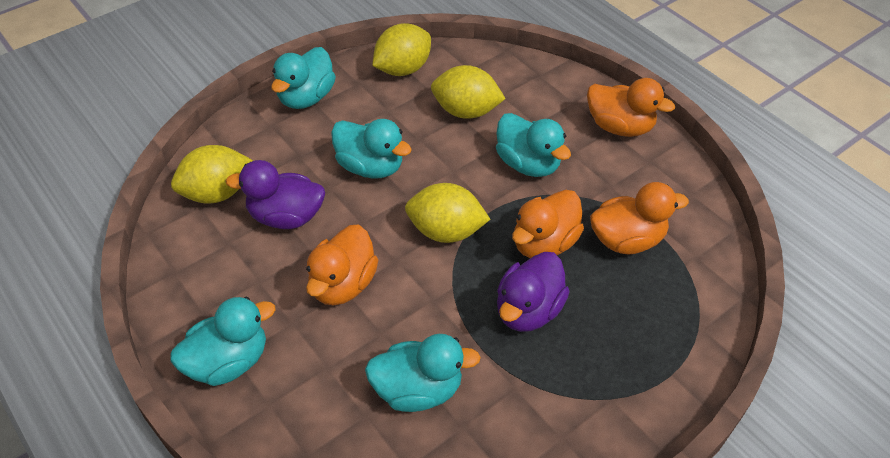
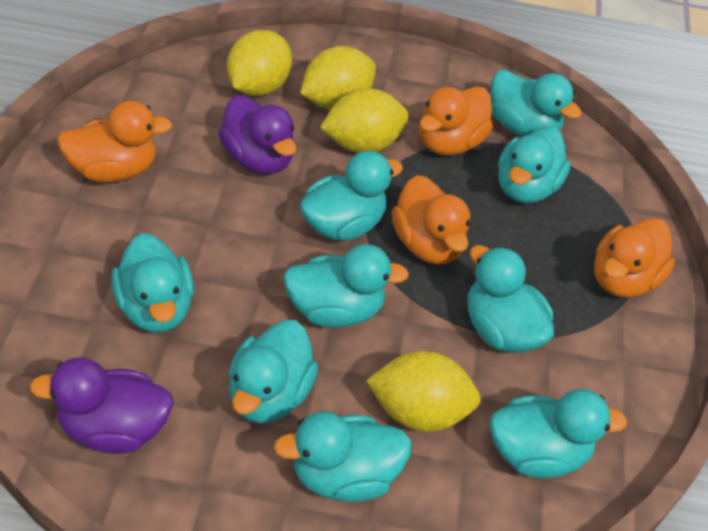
turquoise duck: 5 -> 9

